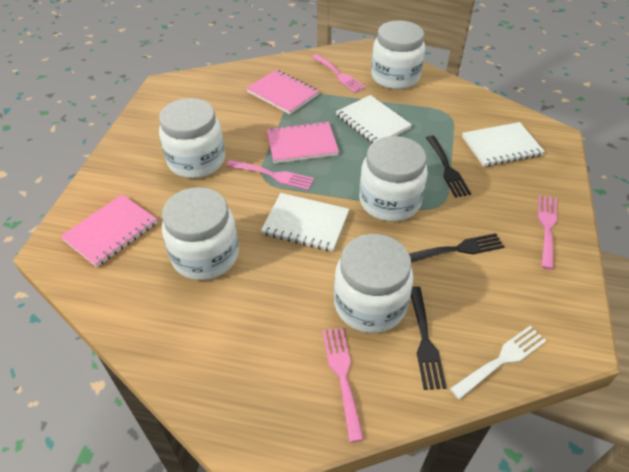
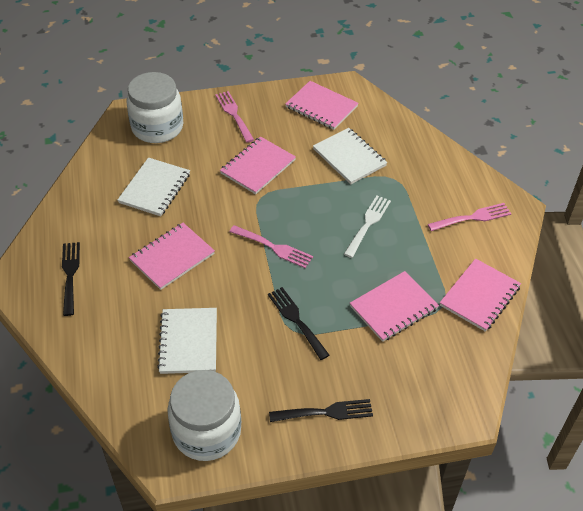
pink fork: 4 -> 3
pink notebook: 3 -> 5
white jar: 5 -> 2

